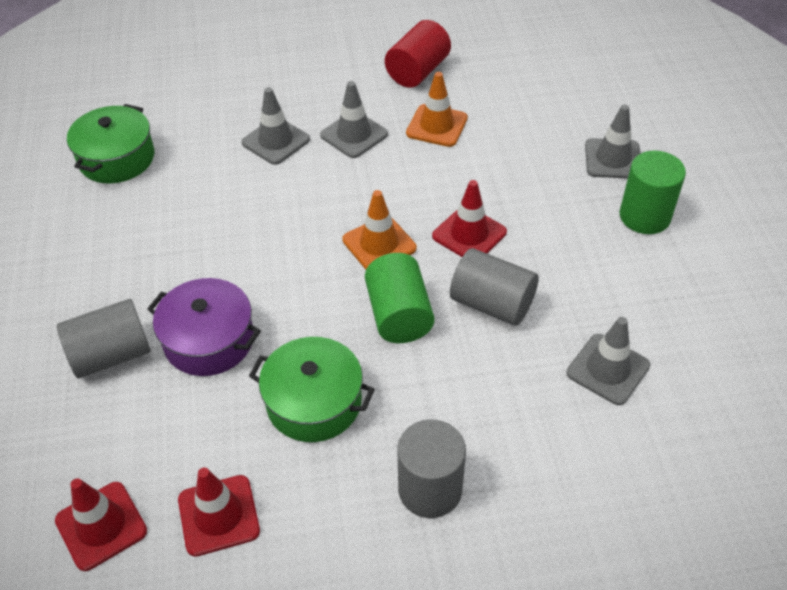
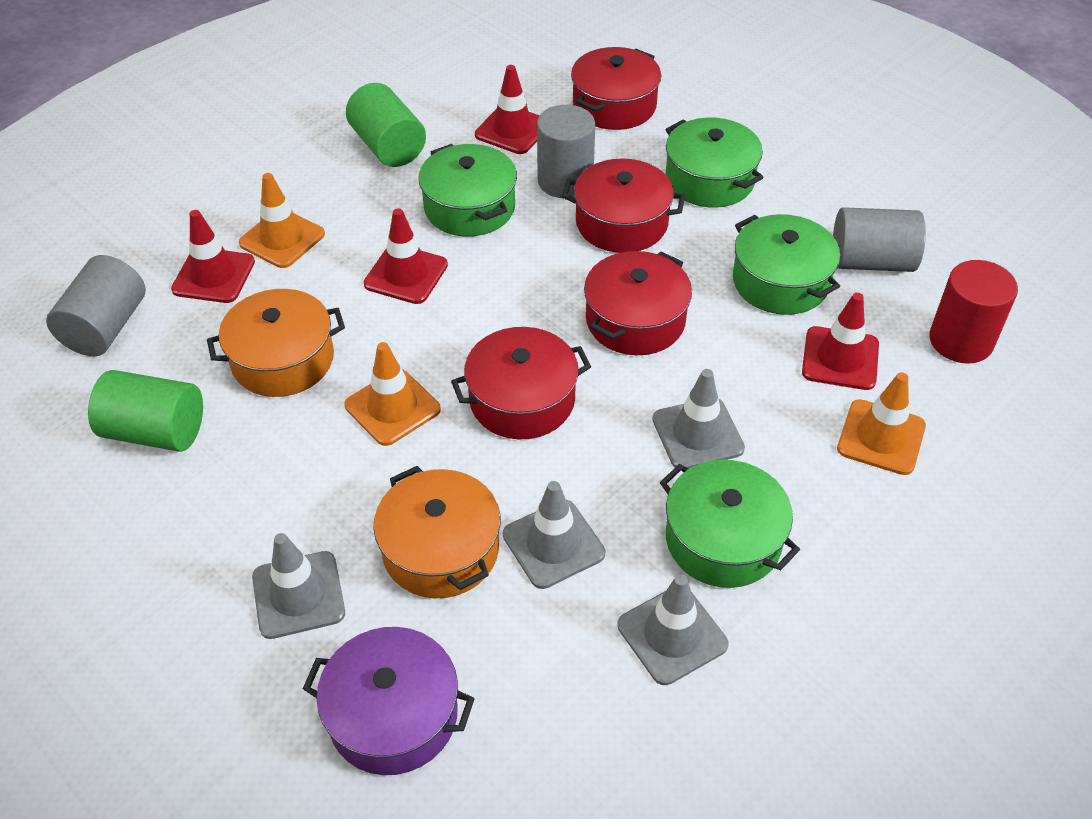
green pot: 2 -> 4
orange pot: 0 -> 2
orange traffic cone: 2 -> 3
red pot: 0 -> 4
red traffic cone: 3 -> 4

